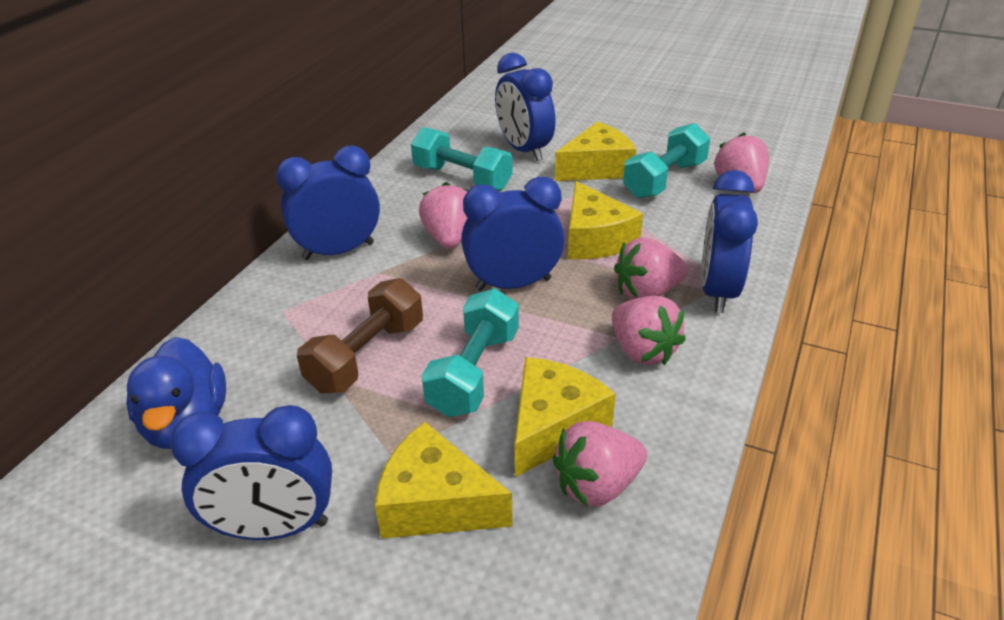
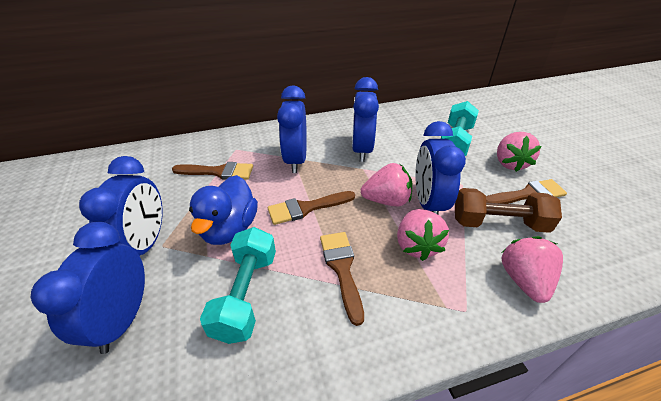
brown brush: 0 -> 4
pink strawberry: 5 -> 4
turquoise dumbbell: 3 -> 2
yellow cheese: 4 -> 0

